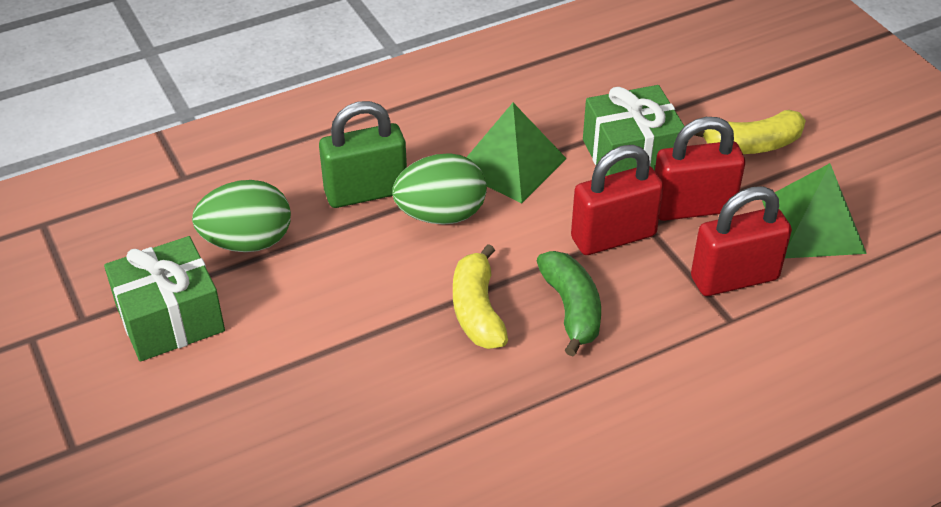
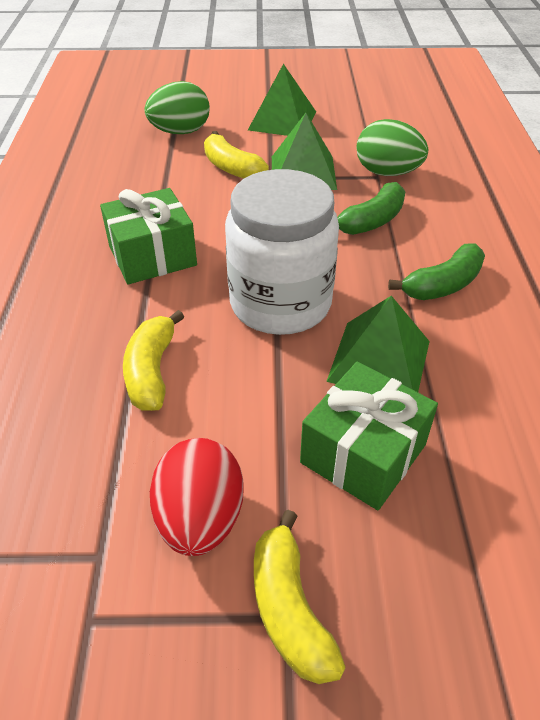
green banana: 1 -> 2
green padlock: 1 -> 0
green pyramid: 2 -> 3
red egg: 0 -> 1
red padlock: 3 -> 0
white jar: 0 -> 1
yellow banana: 2 -> 3

